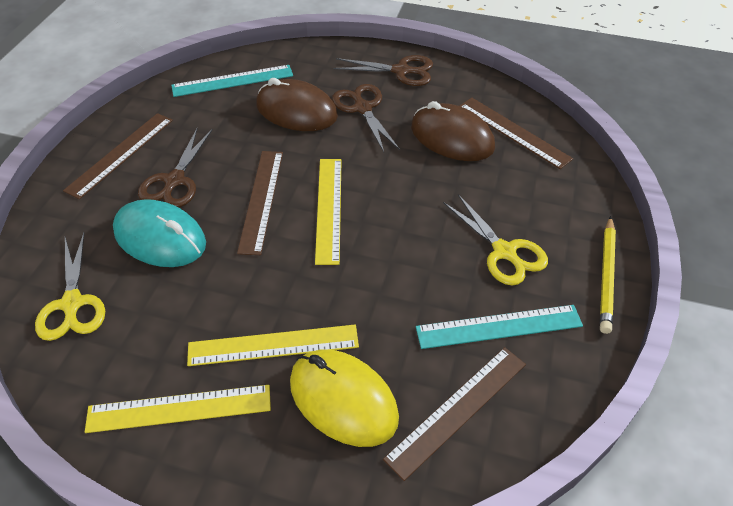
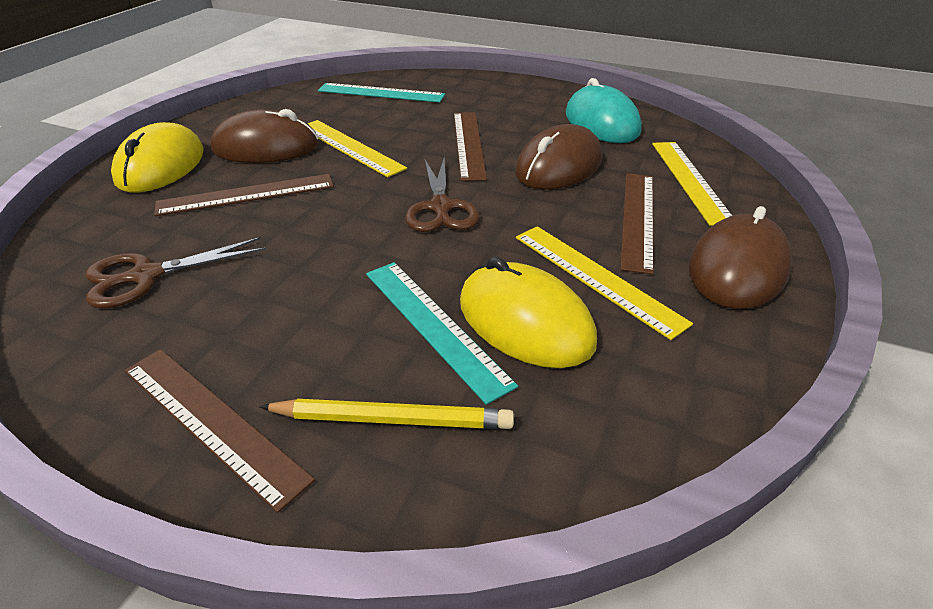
brown mouse: 2 -> 3
brown scissors: 3 -> 2
yellow mouse: 1 -> 2
yellow scissors: 2 -> 0

